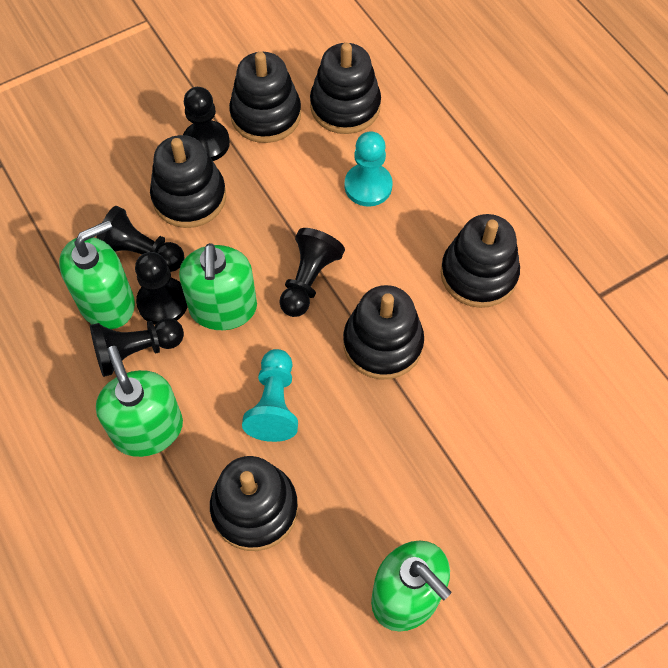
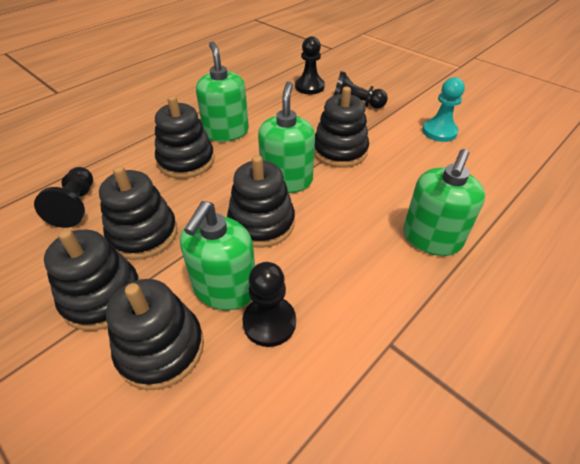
black pawn: 5 -> 4
turquoise pawn: 2 -> 1

